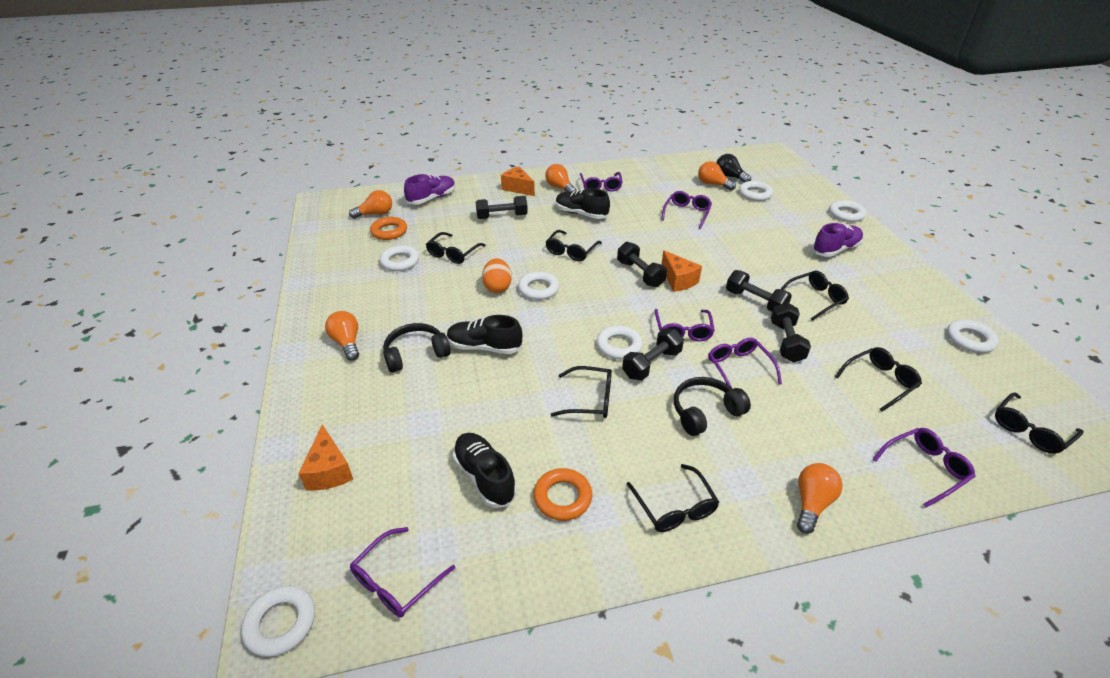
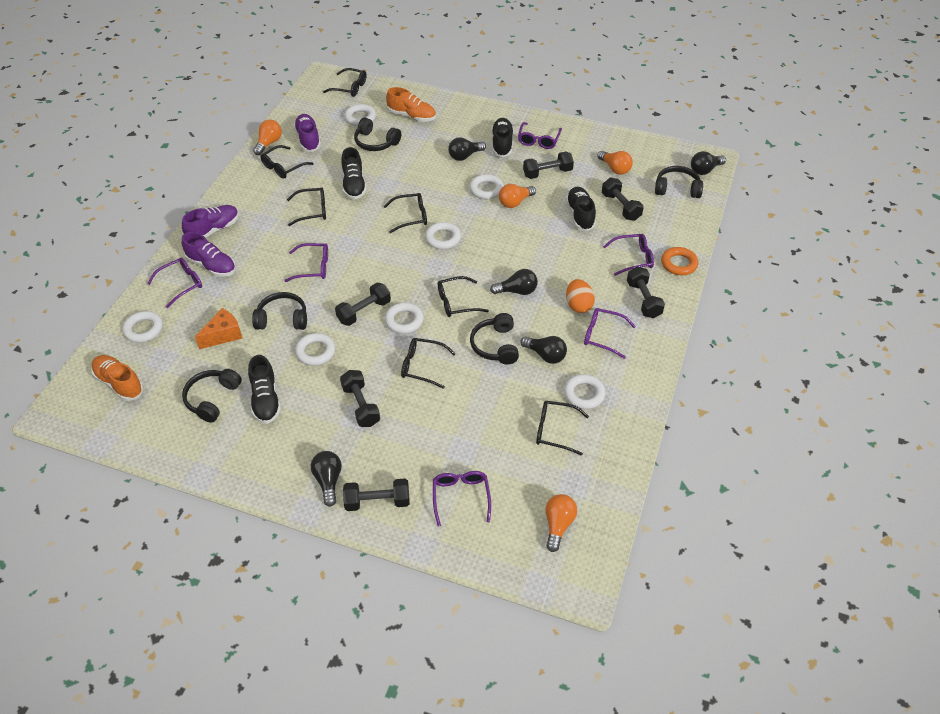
black dumbbell: 5 -> 6
black headphones: 2 -> 5
black light bulb: 1 -> 5
black shoe: 3 -> 4
orange cheese: 3 -> 1
orange light bulb: 5 -> 4
orange ring: 2 -> 1
orange shoe: 0 -> 2
purple shoe: 2 -> 3

